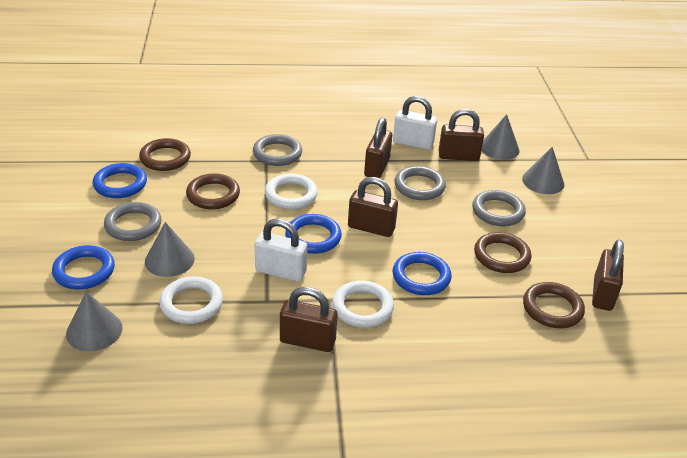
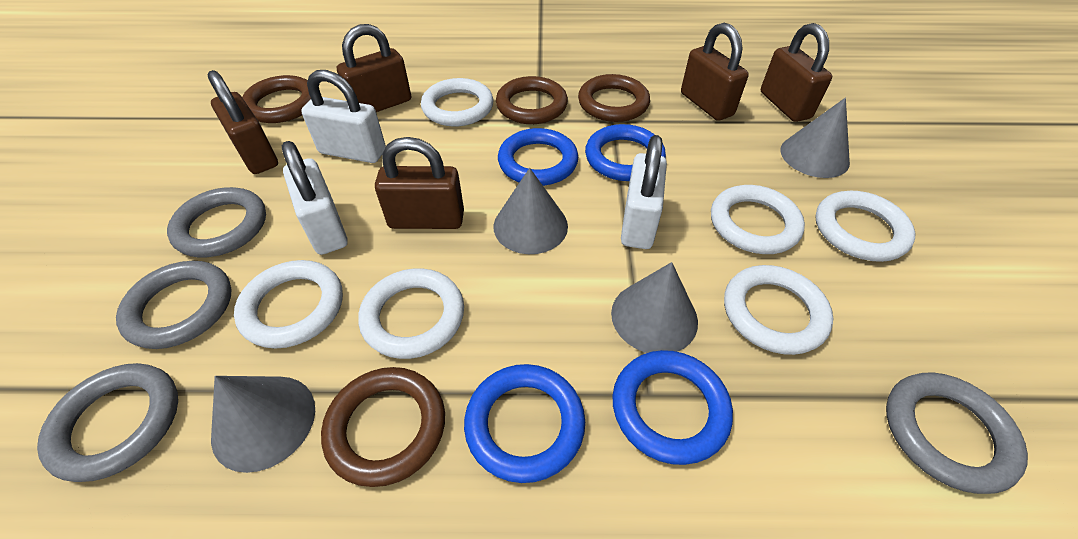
white padlock: 2 -> 3
white ring: 3 -> 6

